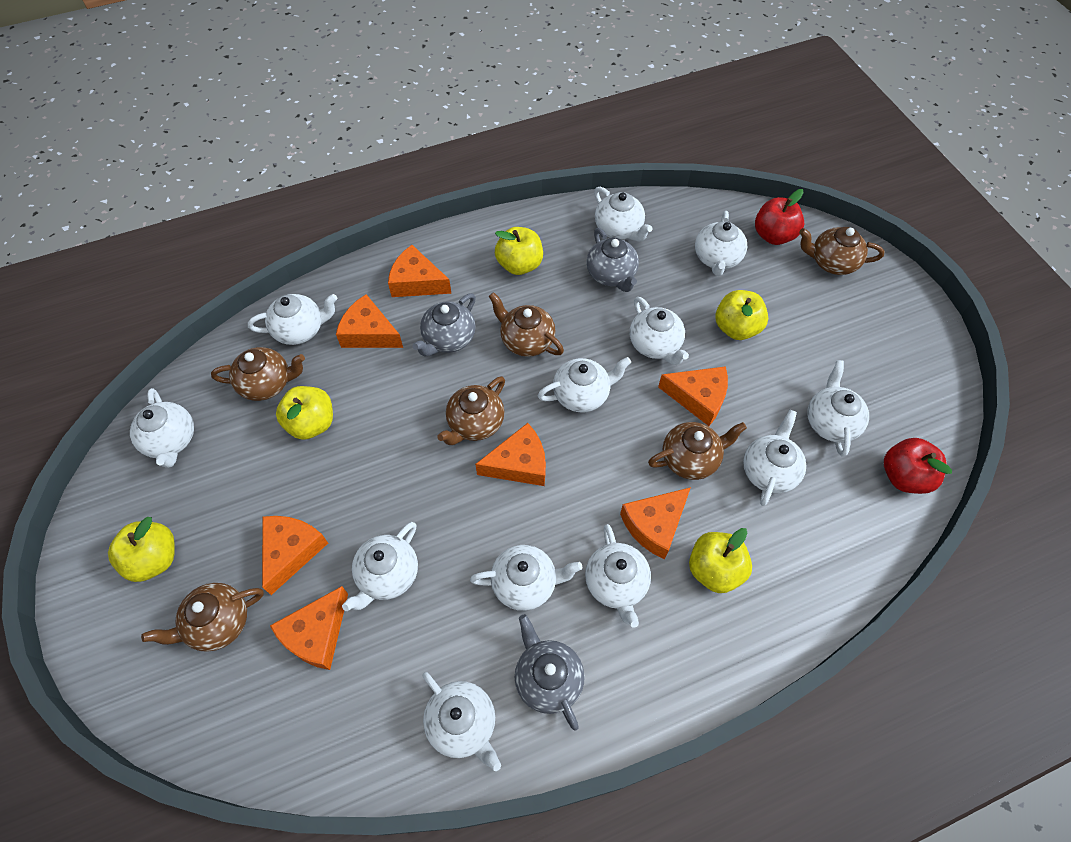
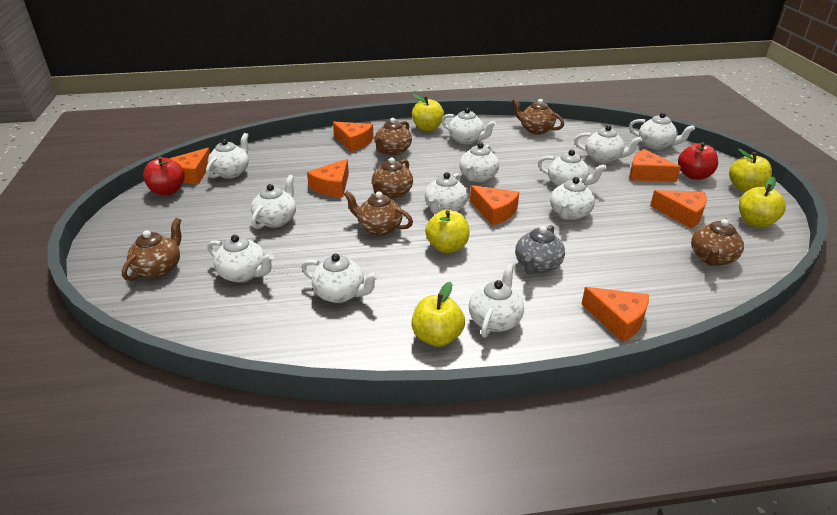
grey teapot: 3 -> 1

